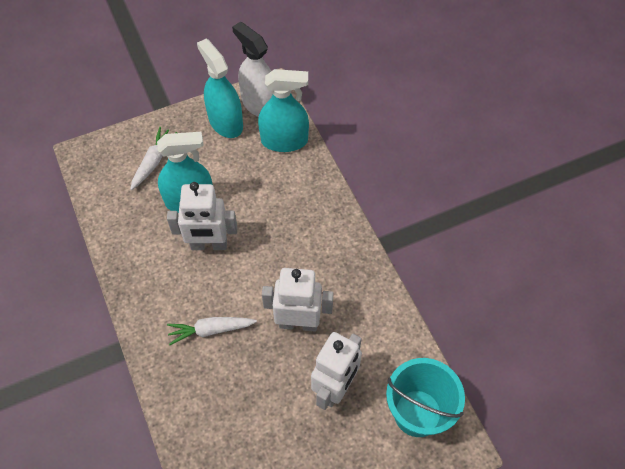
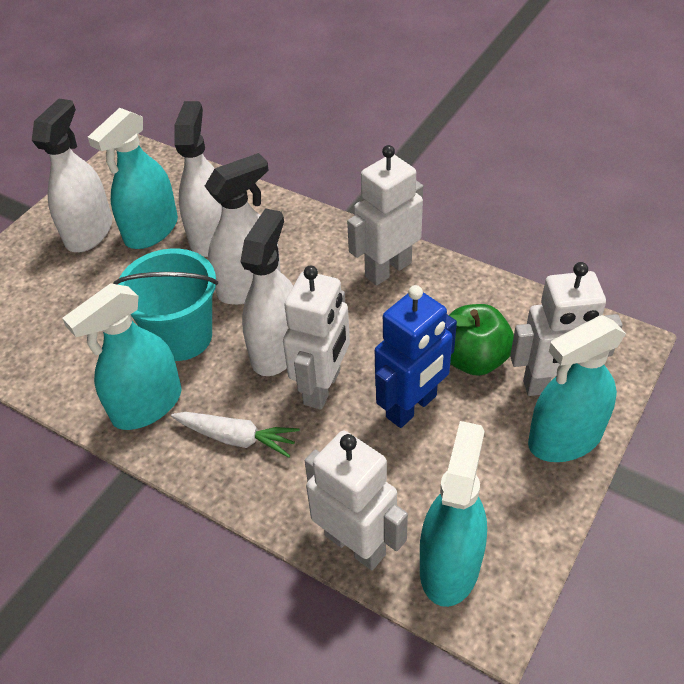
blue robot: 0 -> 1
green apple: 0 -> 1
turquoise spray bottle: 3 -> 4
white carrot: 2 -> 1
white robot: 3 -> 4
white spray bottle: 1 -> 4

